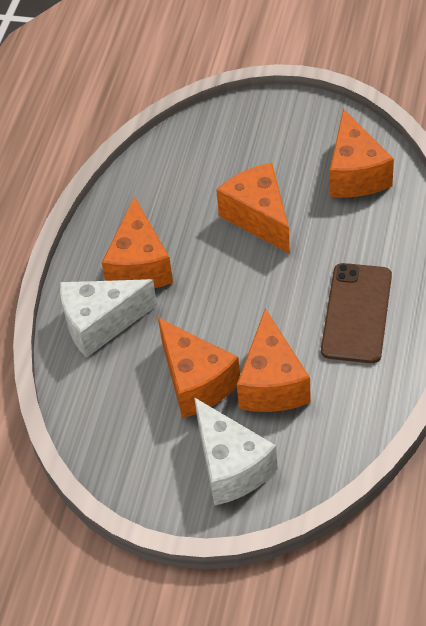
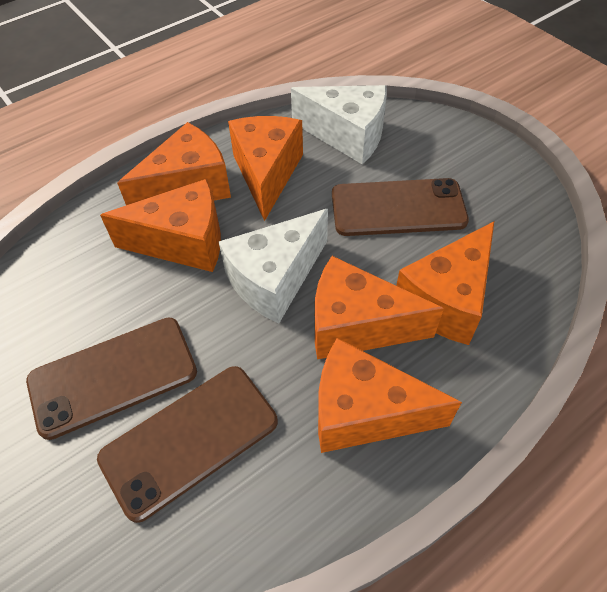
brown phone: 1 -> 3
orange cheese: 5 -> 6

